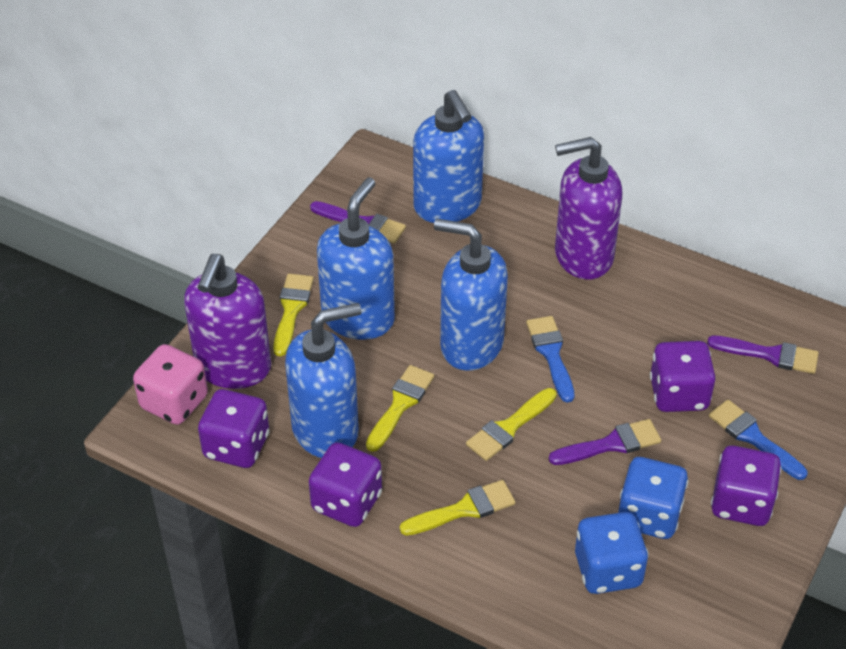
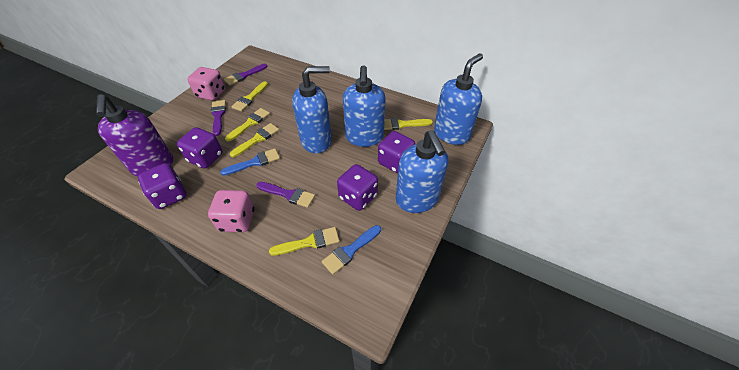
blue dice: 2 -> 0
pink dice: 1 -> 2
purple soap dispenser: 2 -> 1
yellow brush: 4 -> 5

